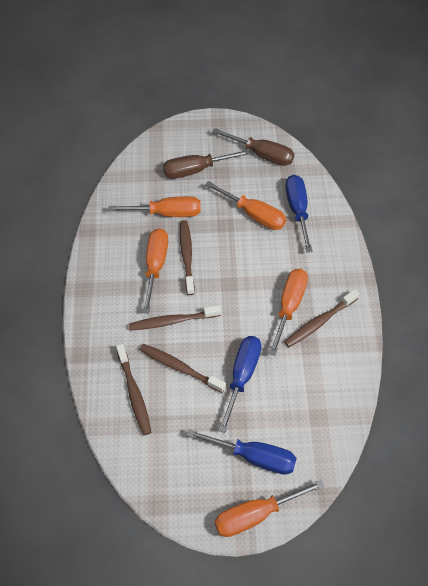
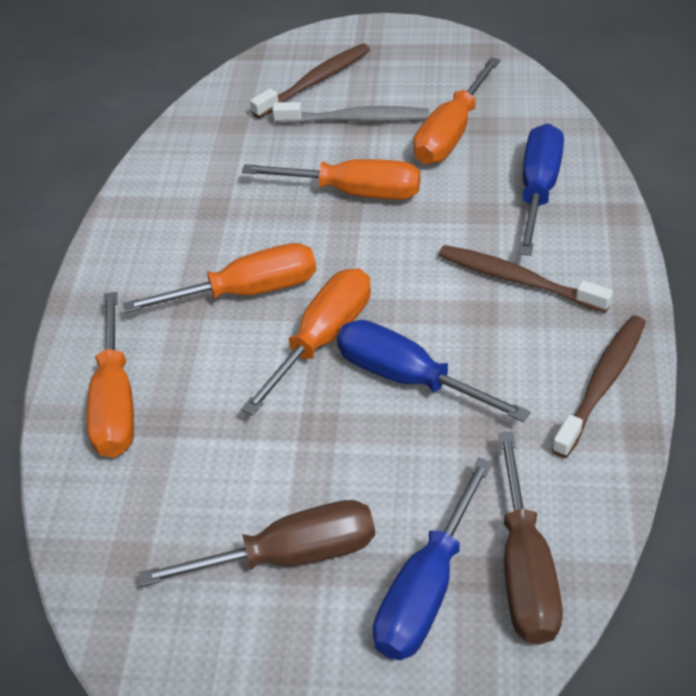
brown toothbrush: 5 -> 3
grey toothbrush: 0 -> 1

